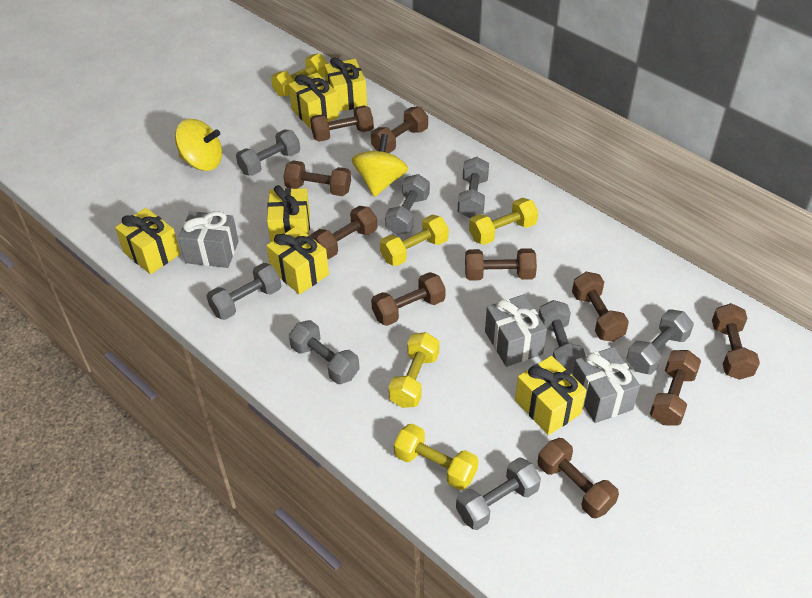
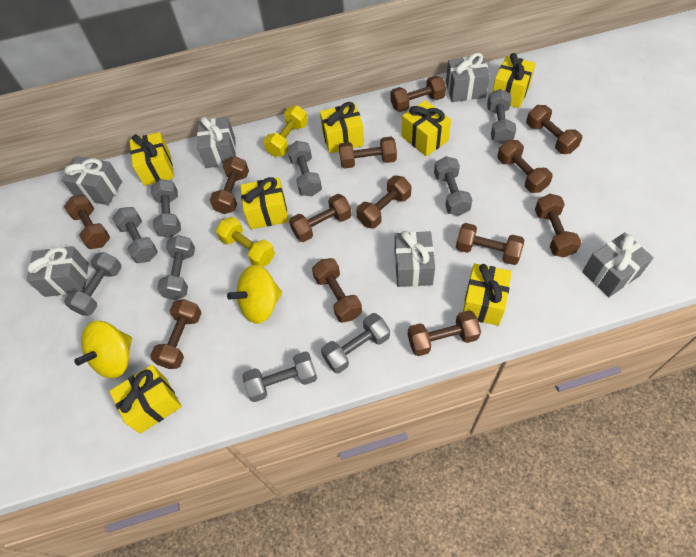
brown dumbbell: 10 -> 13
grey dumbbell: 8 -> 9
grey gift: 3 -> 6
yellow dumbbell: 5 -> 2
yellow gift: 6 -> 7

